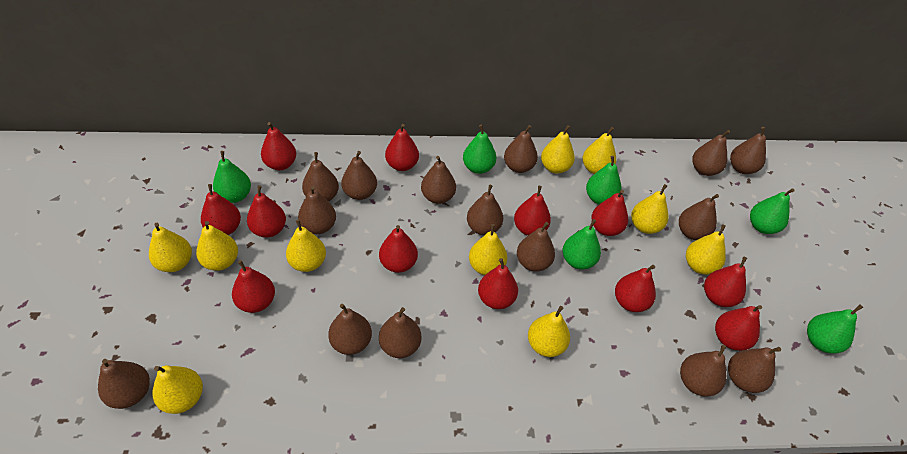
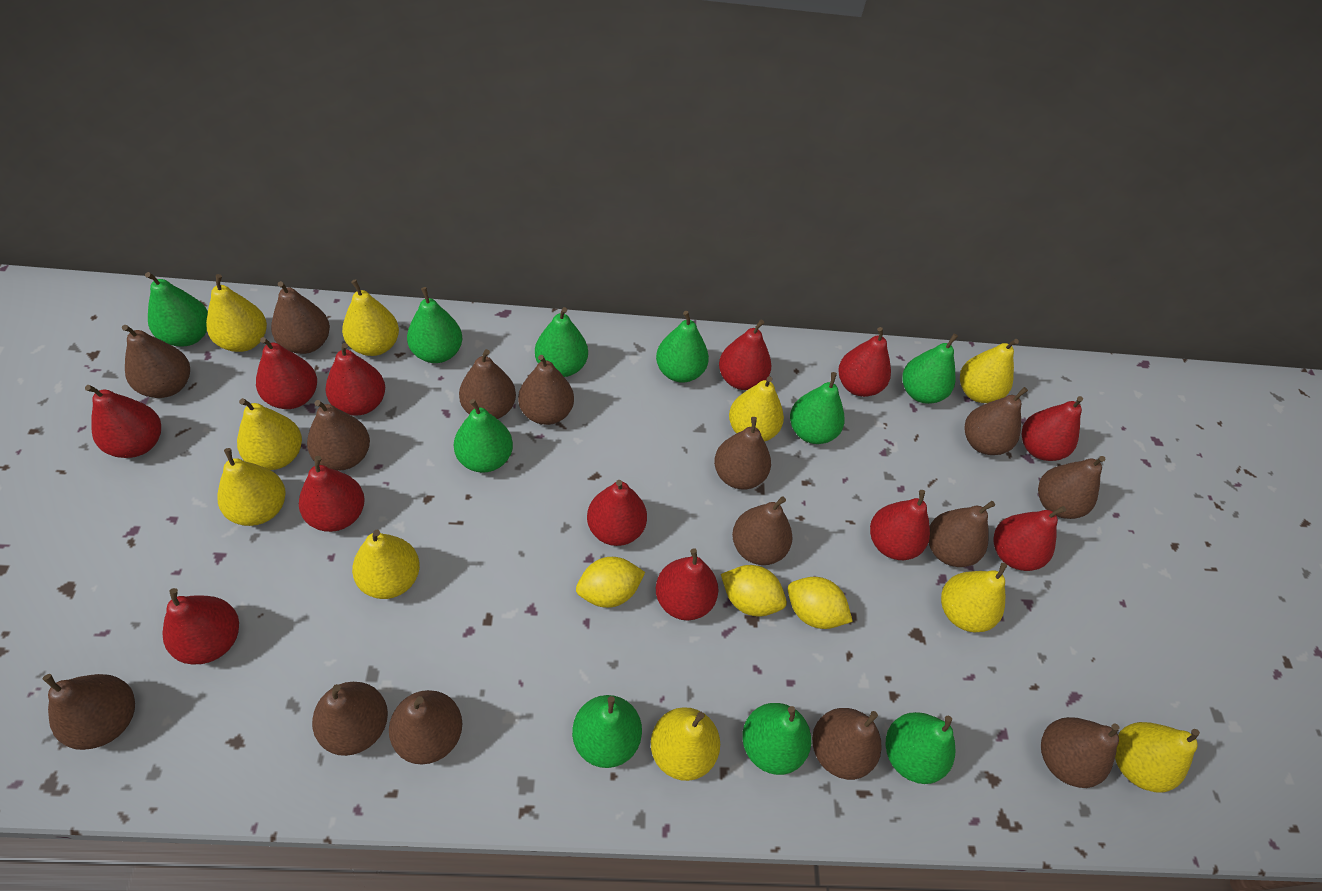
green pear: 6 -> 10
yellow lemon: 0 -> 3

